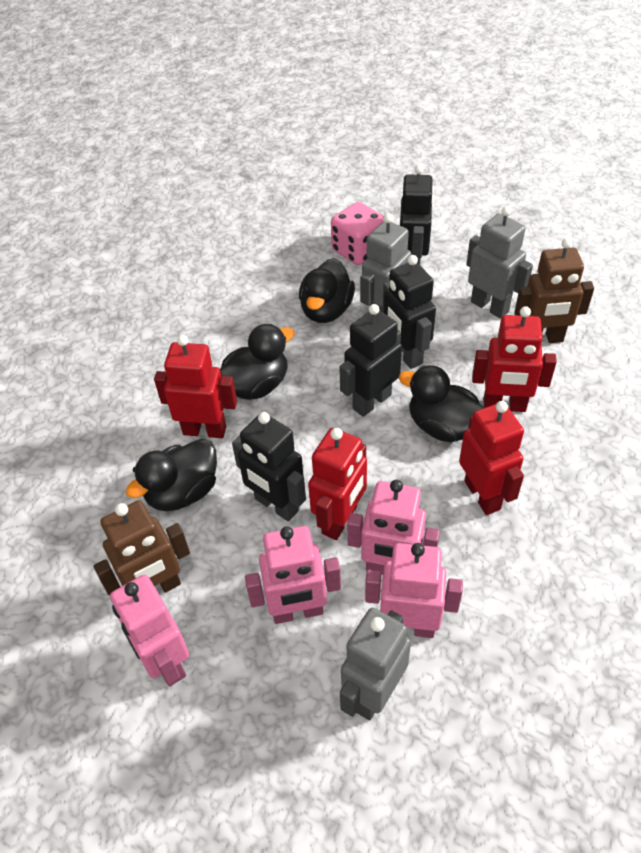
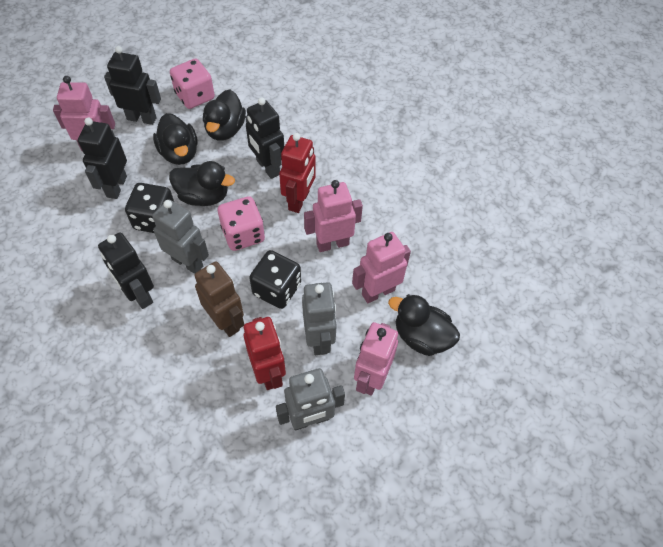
black dice: 0 -> 2
brown robot: 2 -> 1
pink dice: 1 -> 2
red robot: 4 -> 2

